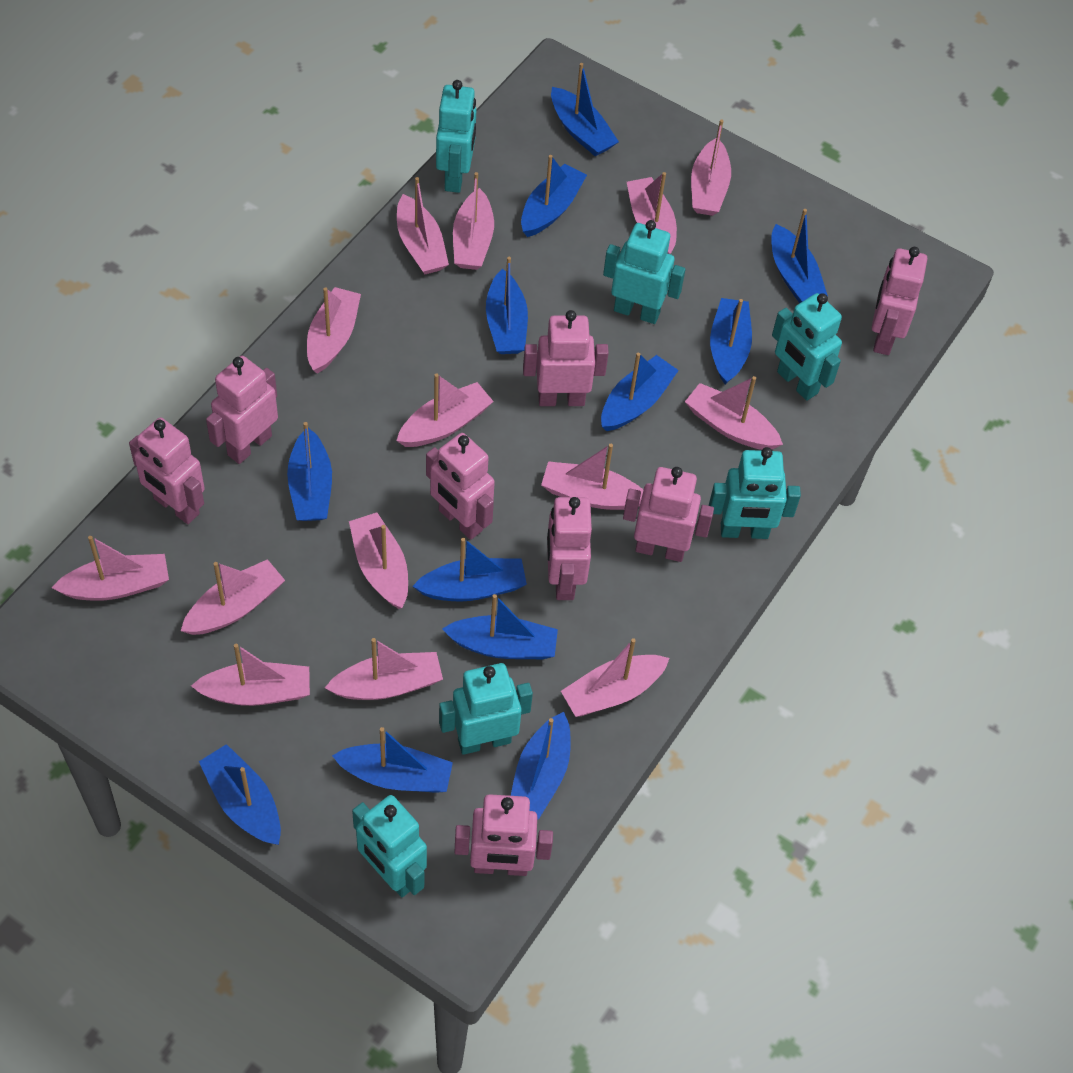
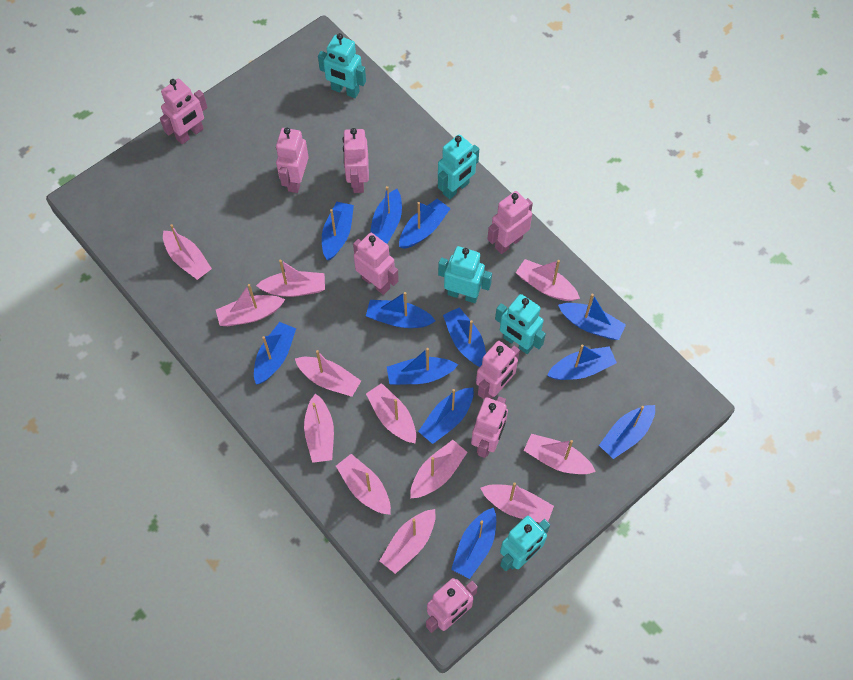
pink boat: 14 -> 12
turquoise robot: 6 -> 5

